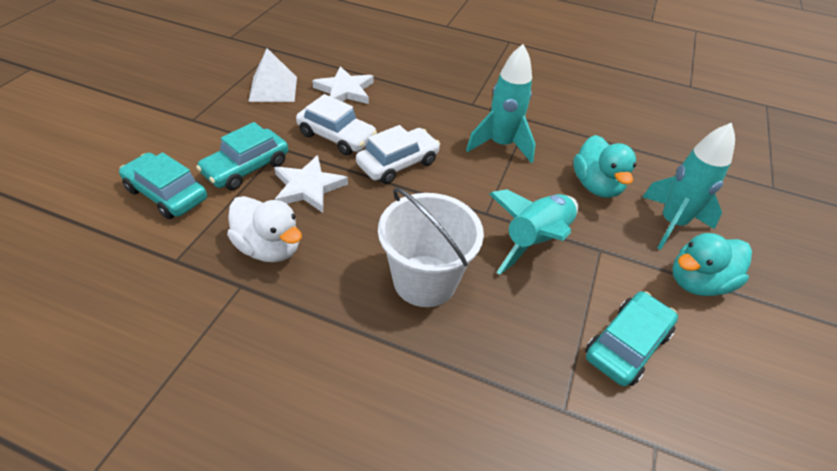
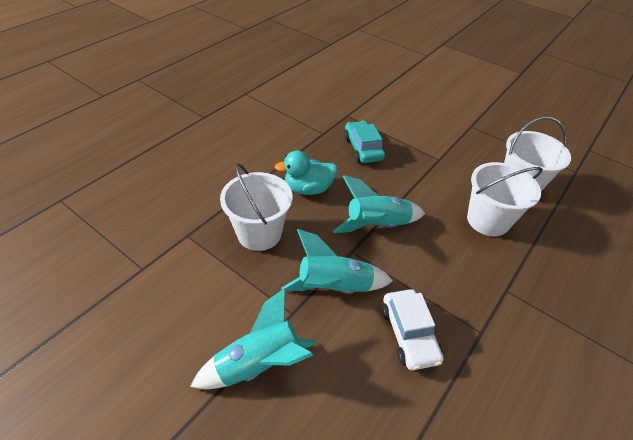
turquoise car: 3 -> 1
turquoise duck: 2 -> 1
white bucket: 1 -> 3
white car: 2 -> 1
white duck: 1 -> 0
white pyramid: 1 -> 0
white star: 2 -> 0

